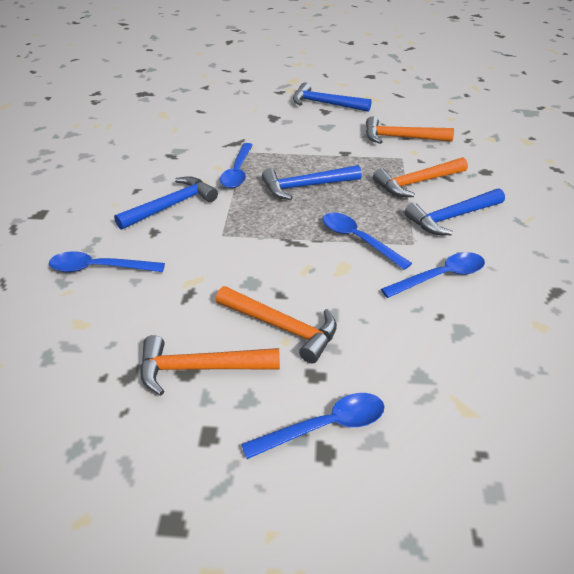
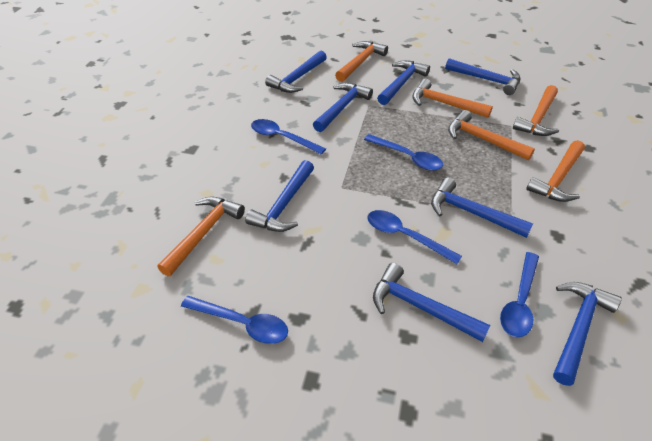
blue hammer: 4 -> 8
orange hammer: 4 -> 6

